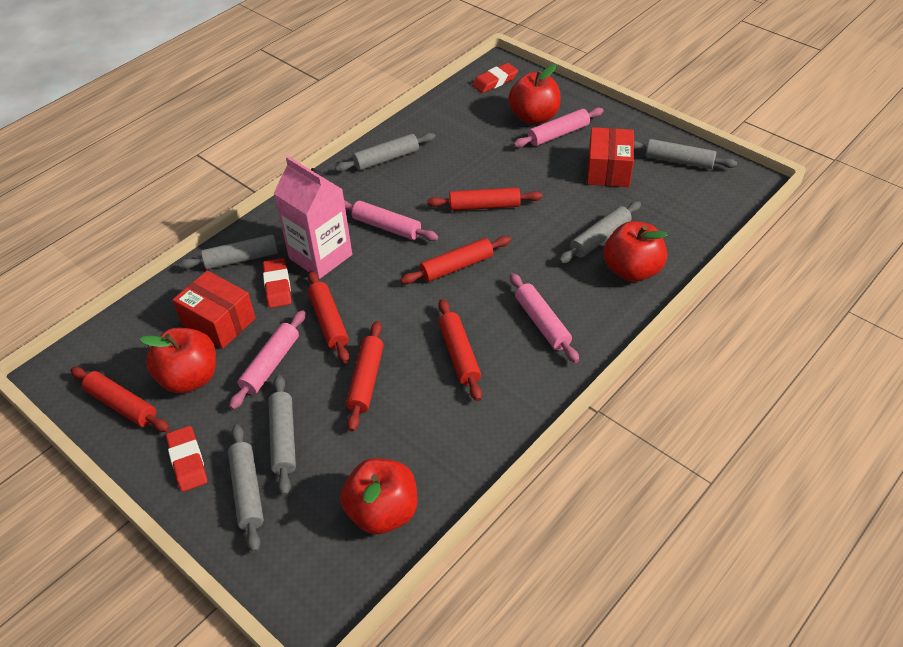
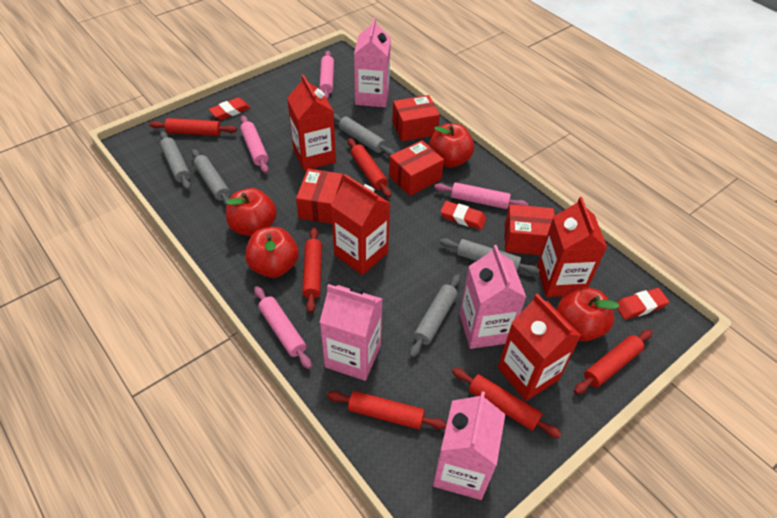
grey rolling pin: 6 -> 5
pink carton: 1 -> 4
red box: 2 -> 4
red carton: 0 -> 4

